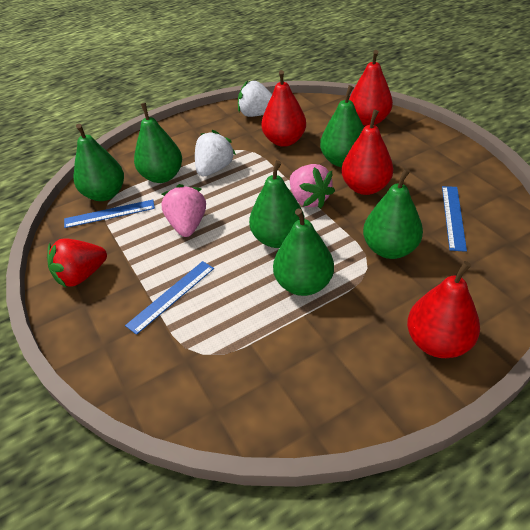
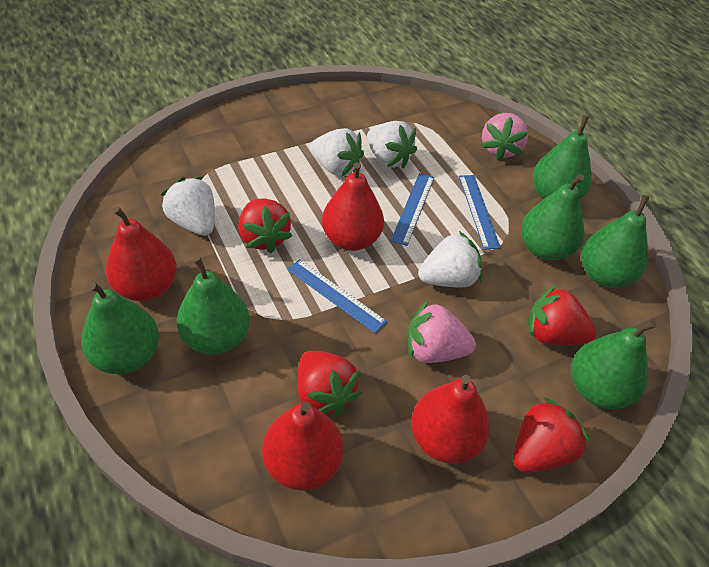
red strawberry: 1 -> 4
white strawberry: 2 -> 4

